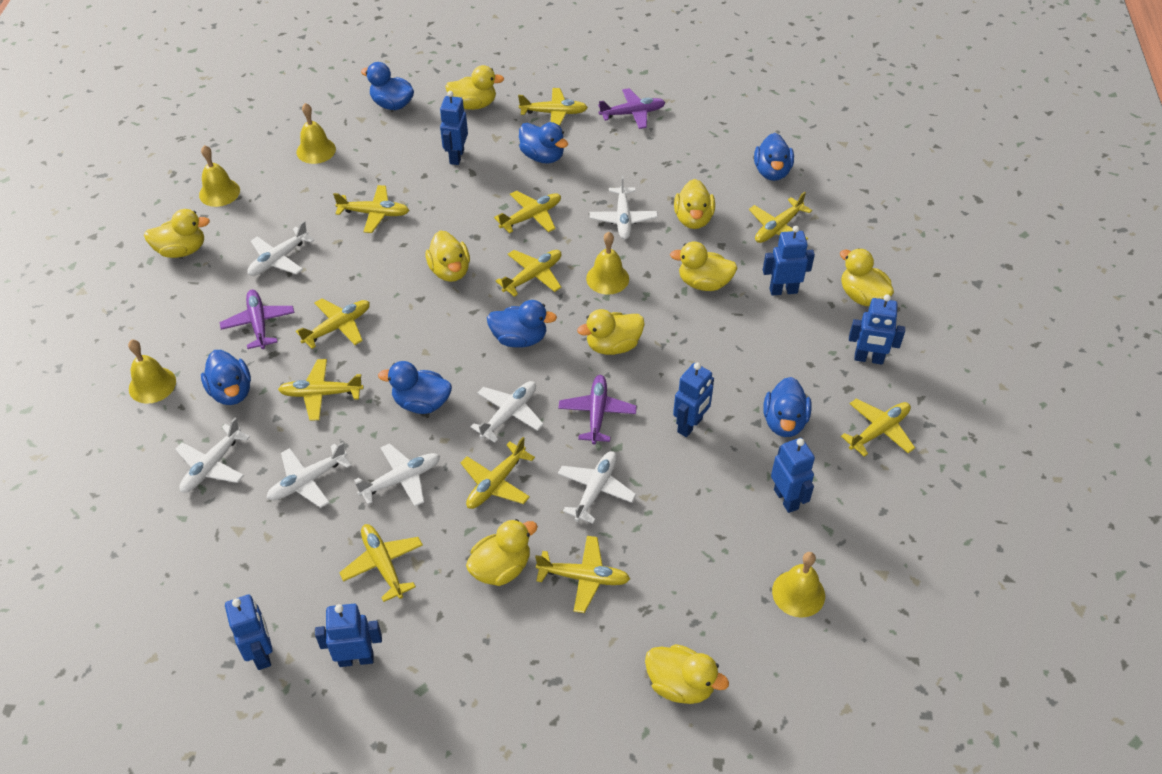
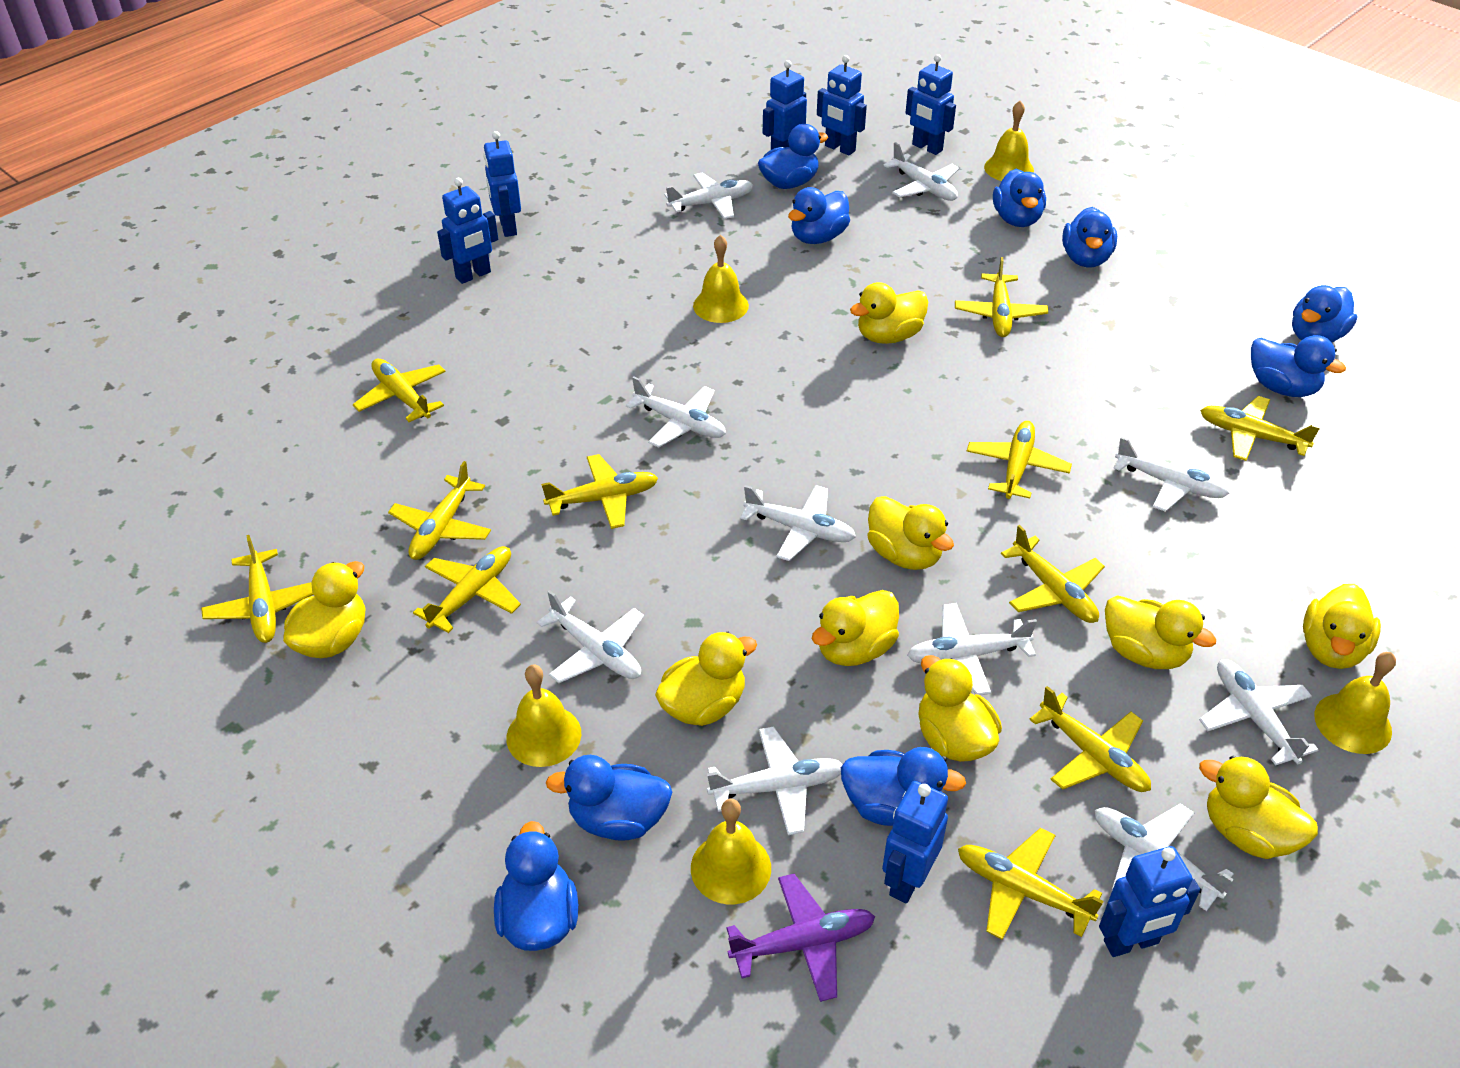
blue duck: 7 -> 9
purple plane: 3 -> 1
white plane: 7 -> 10

